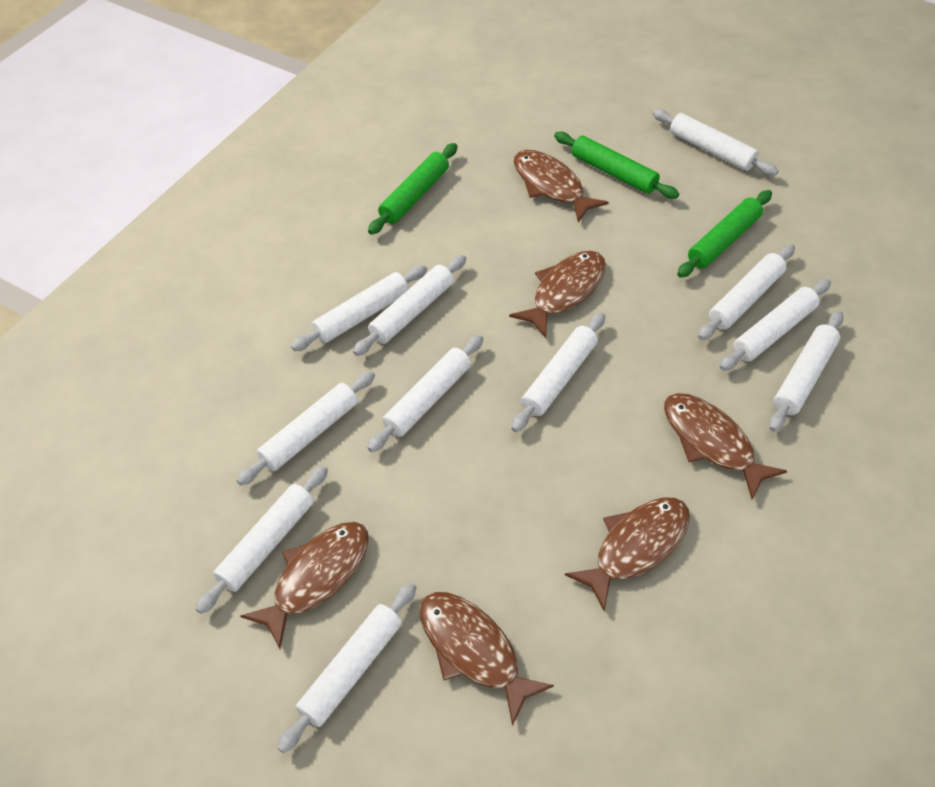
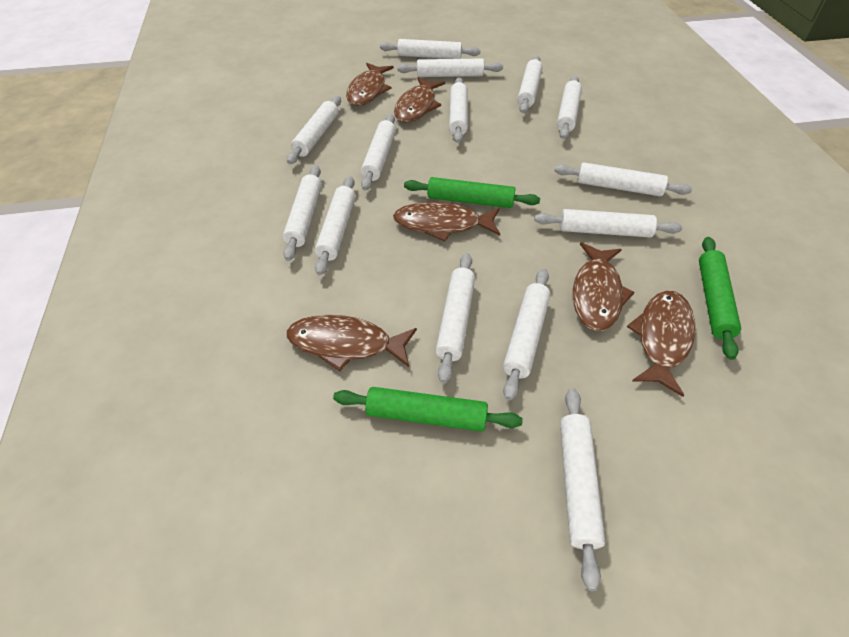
white rolling pin: 11 -> 14

